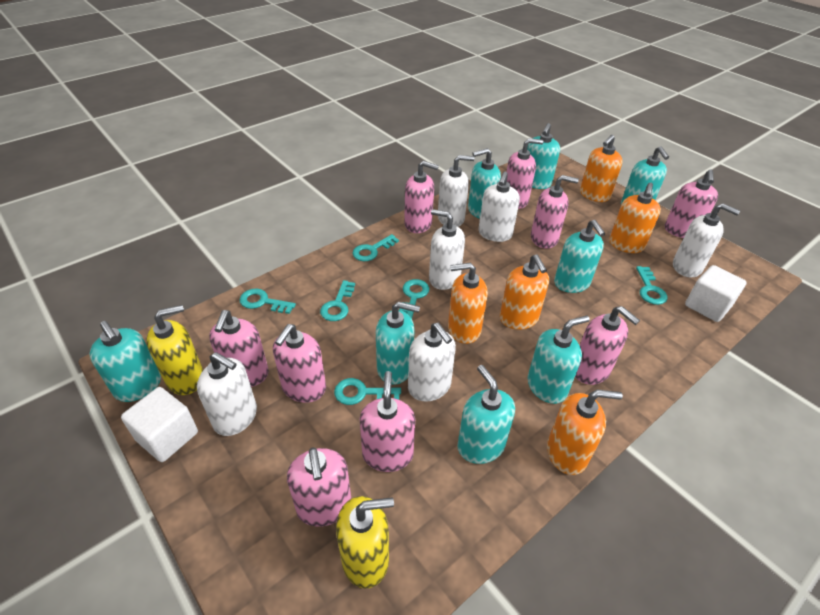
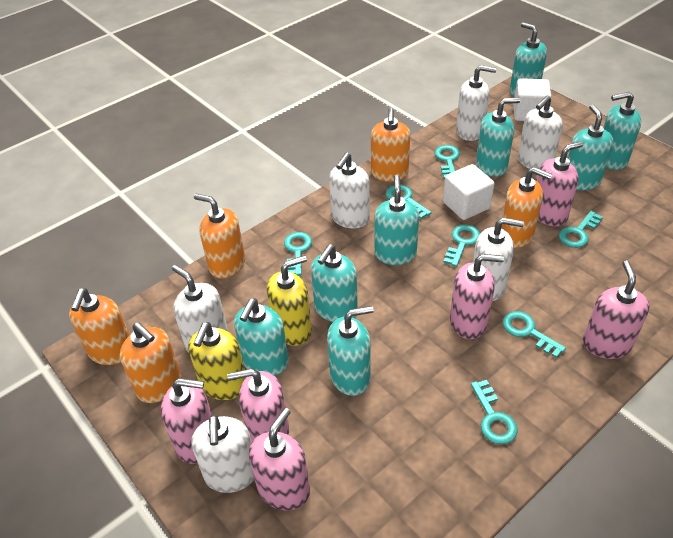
pink soap dispenser: 9 -> 6
turquoise key: 6 -> 7

